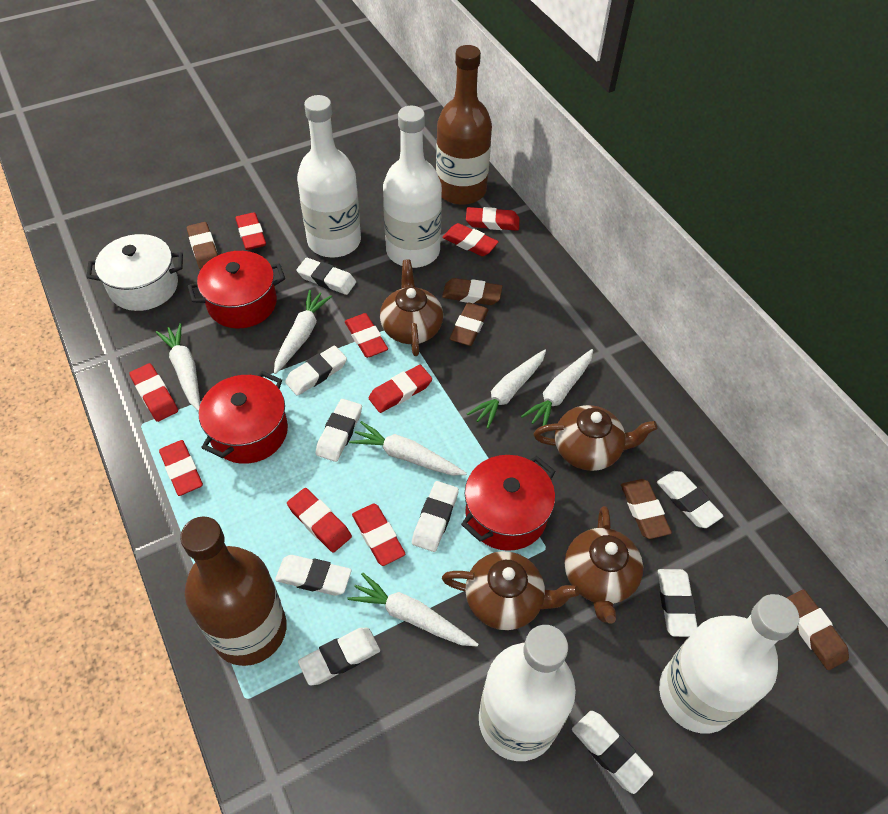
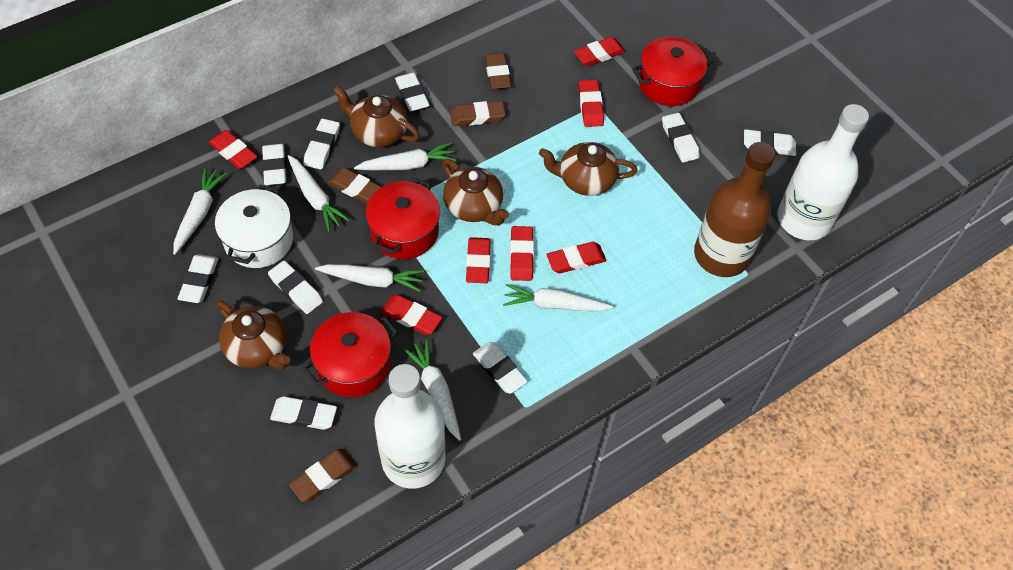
brown bottle: 2 -> 1
brown eraser: 5 -> 4
red eraser: 9 -> 7
white bottle: 4 -> 2

